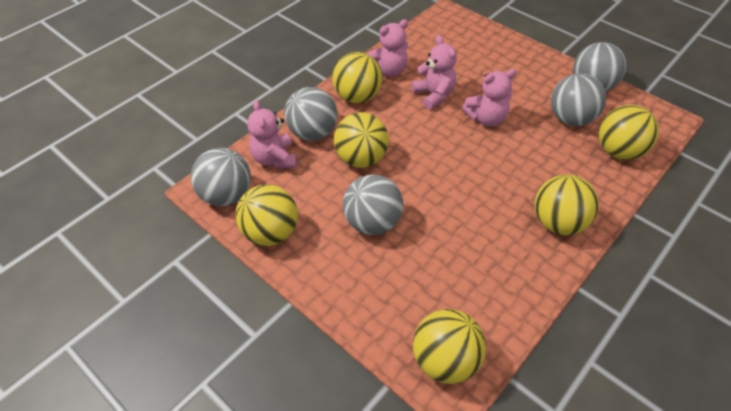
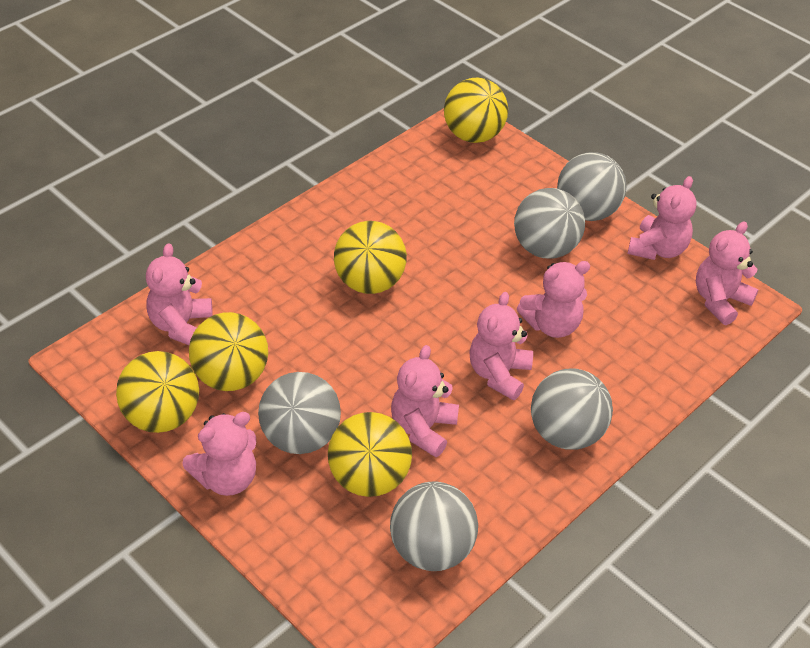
pink teddy bear: 4 -> 7
yellow ball: 6 -> 5

